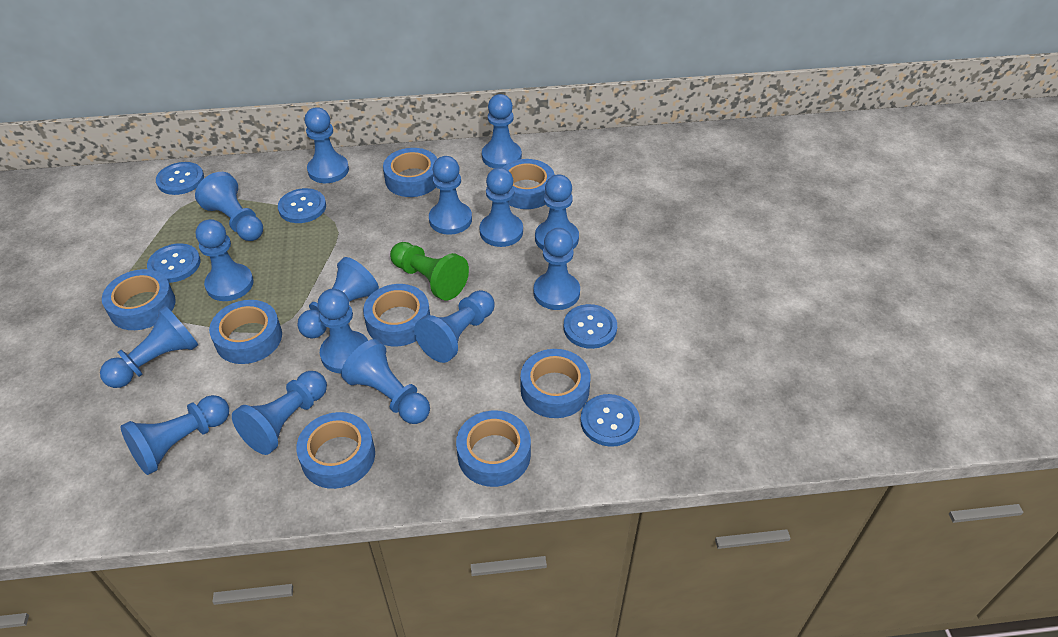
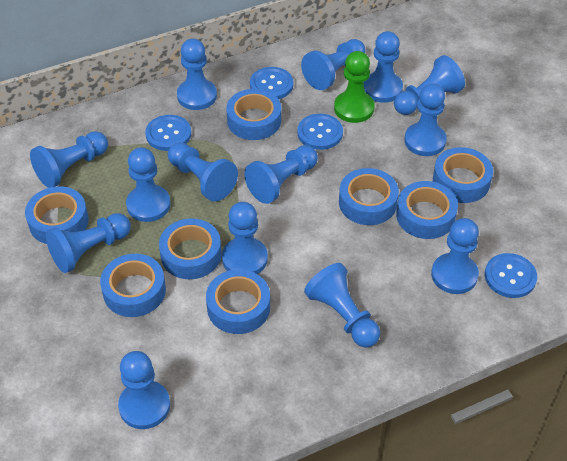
blue button: 5 -> 4
blue pawn: 15 -> 14

